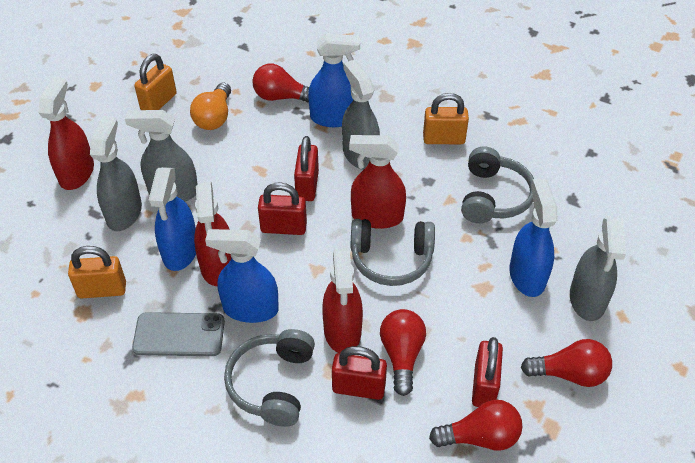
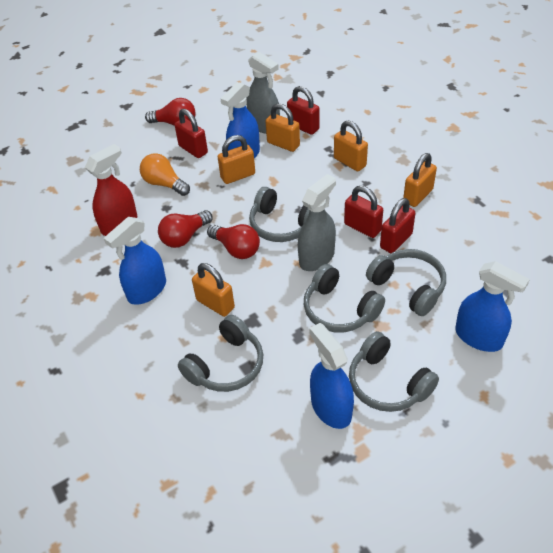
grey headphones: 3 -> 5
grey phone: 1 -> 0
grey spray bottle: 4 -> 2
orange padlock: 3 -> 5
red light bulb: 4 -> 3
red spray bottle: 4 -> 1

